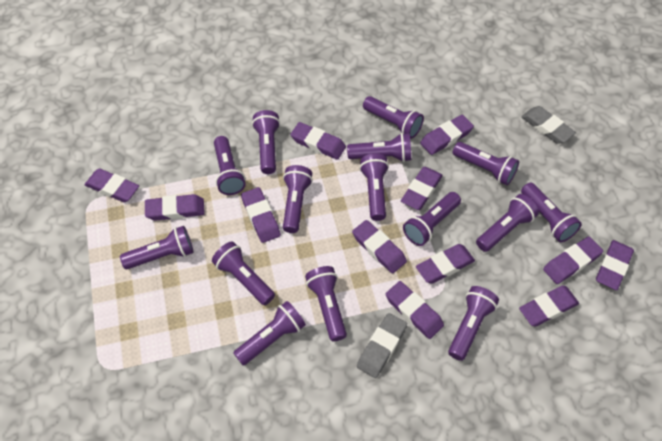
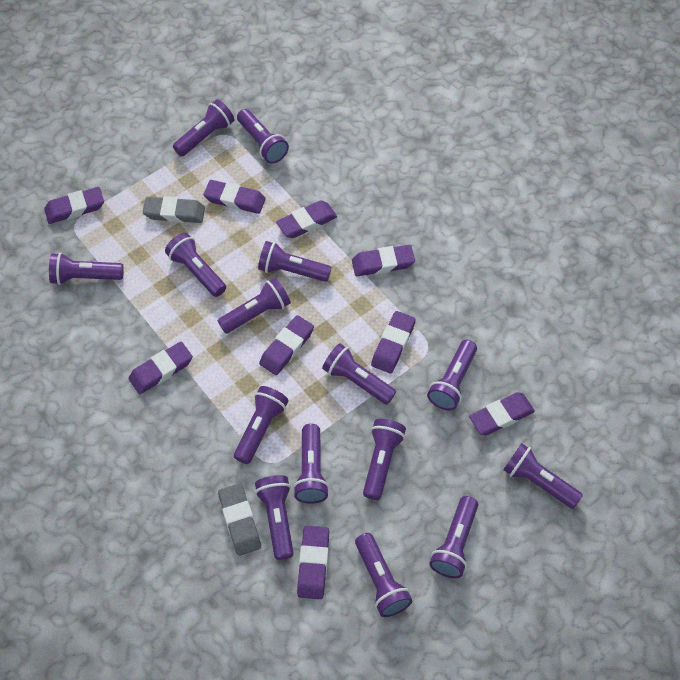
purple eraser: 12 -> 9

